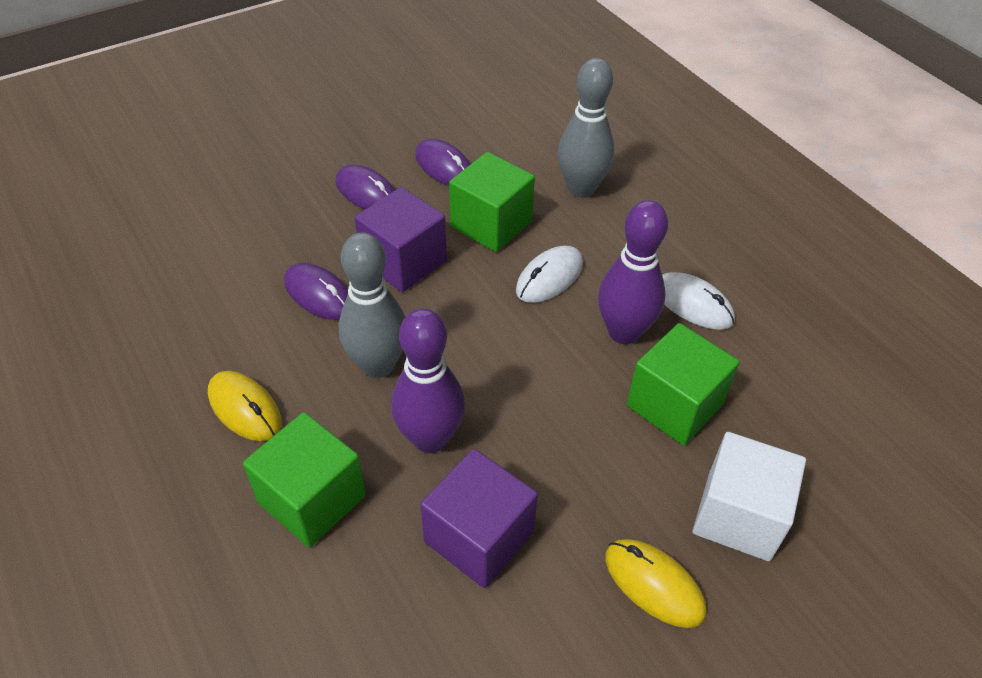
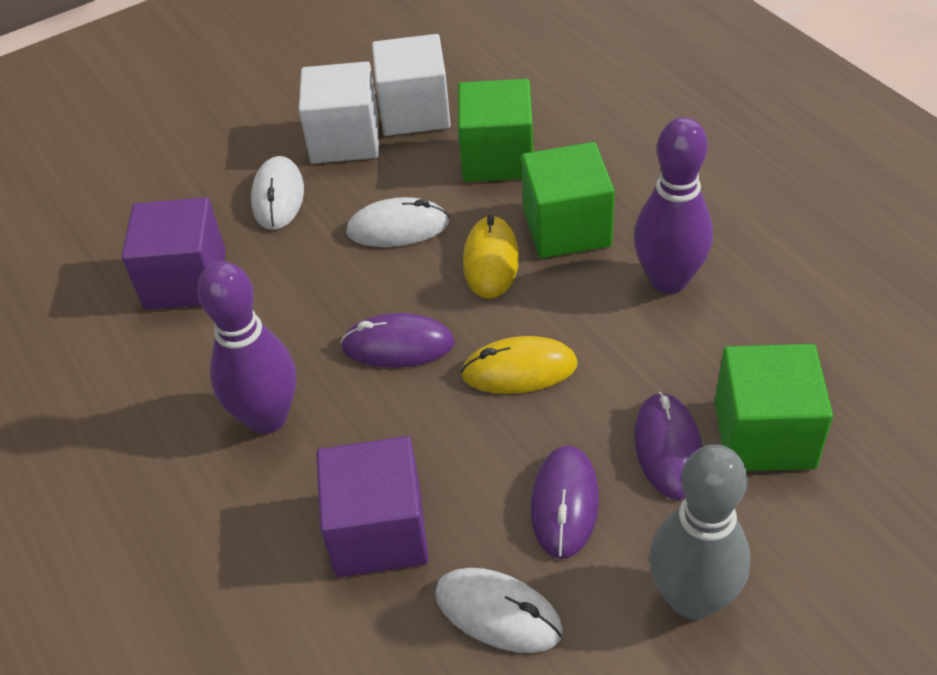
grey bowling pin: 2 -> 1
white cube: 1 -> 2
white mouse: 2 -> 3

